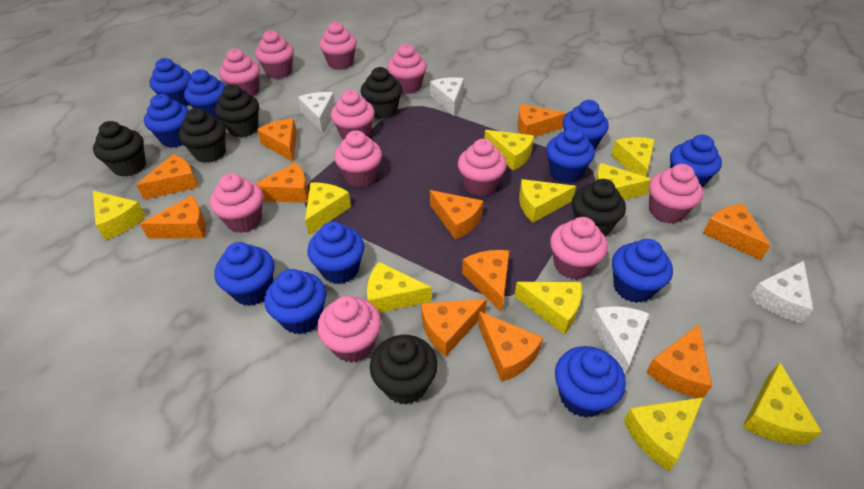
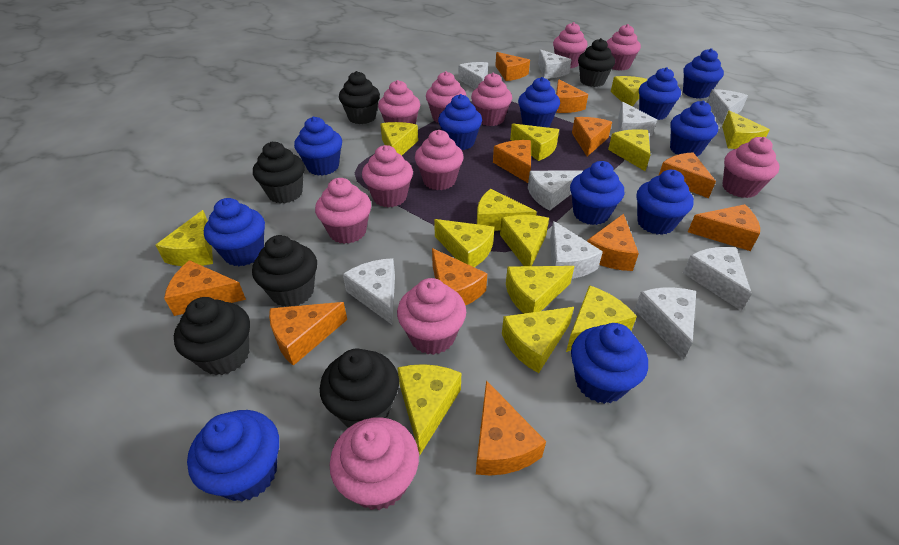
white cheese: 4 -> 9
yellow cheese: 10 -> 13

